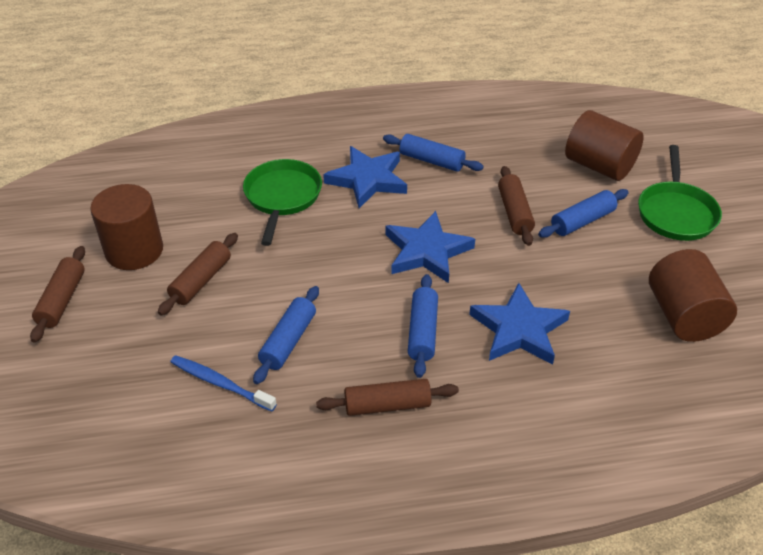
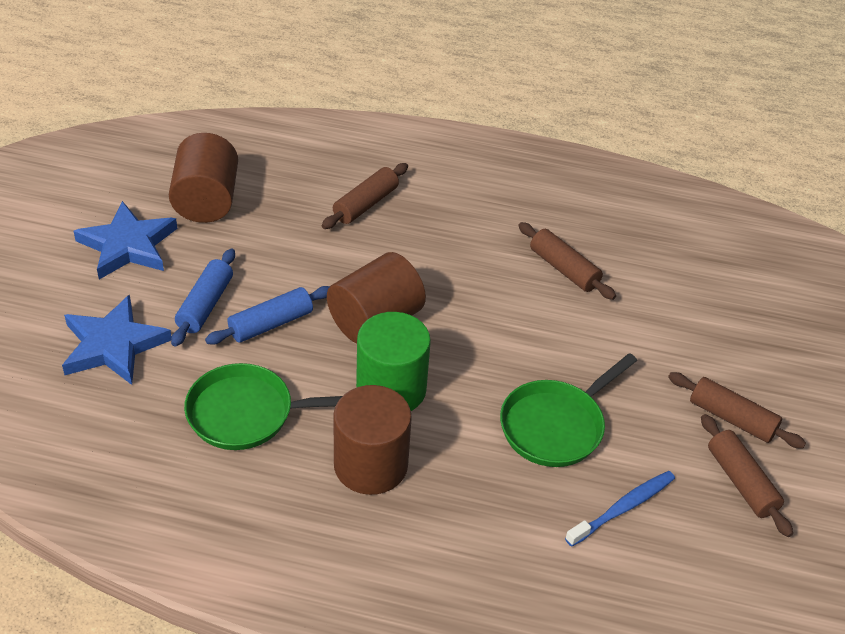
blue rolling pin: 4 -> 2
blue star: 3 -> 2
green cylinder: 0 -> 1

